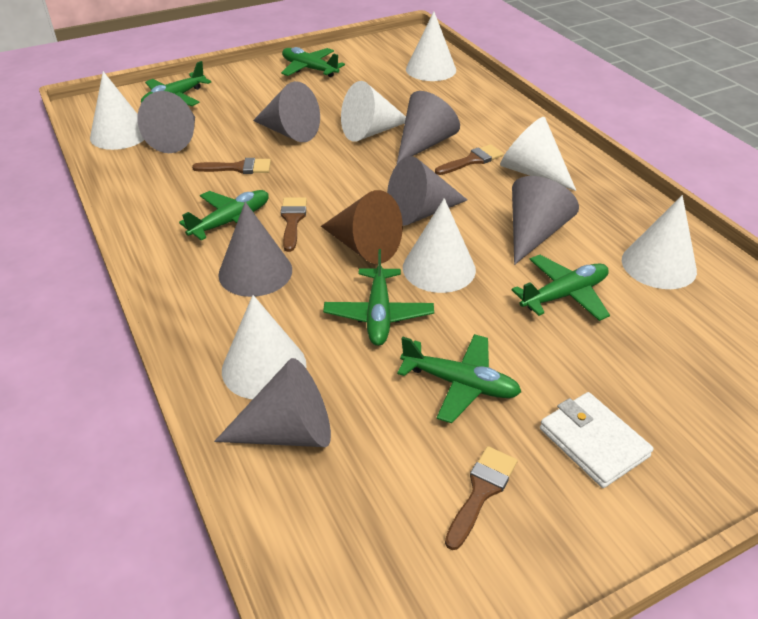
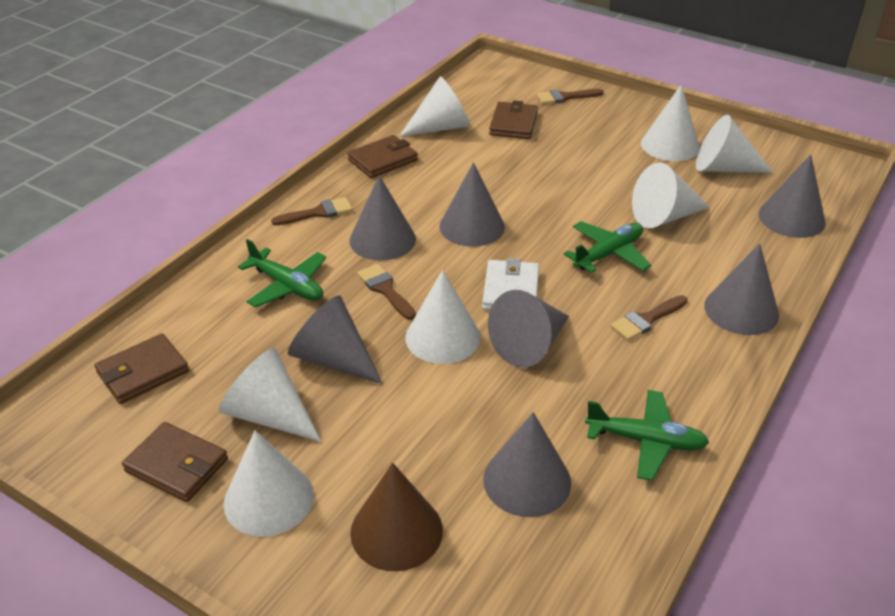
brown wallet: 0 -> 4
green plane: 6 -> 3

